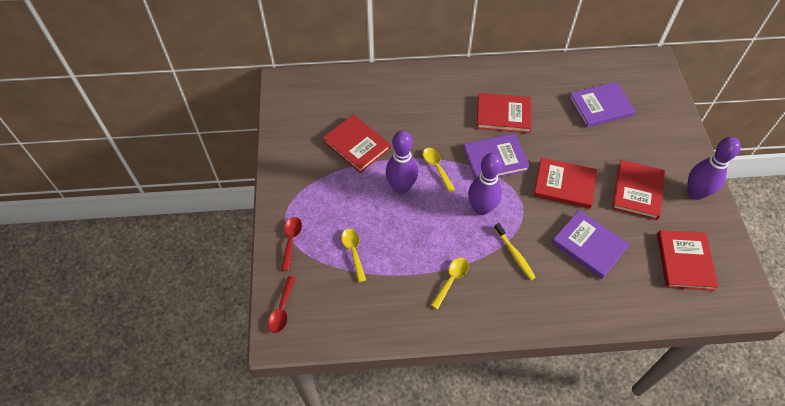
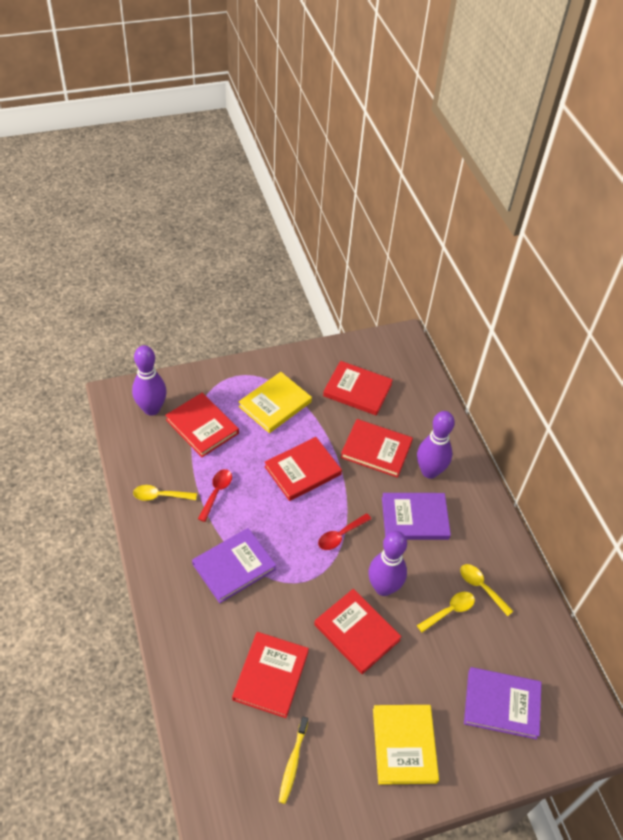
red book: 5 -> 6
yellow book: 0 -> 2

